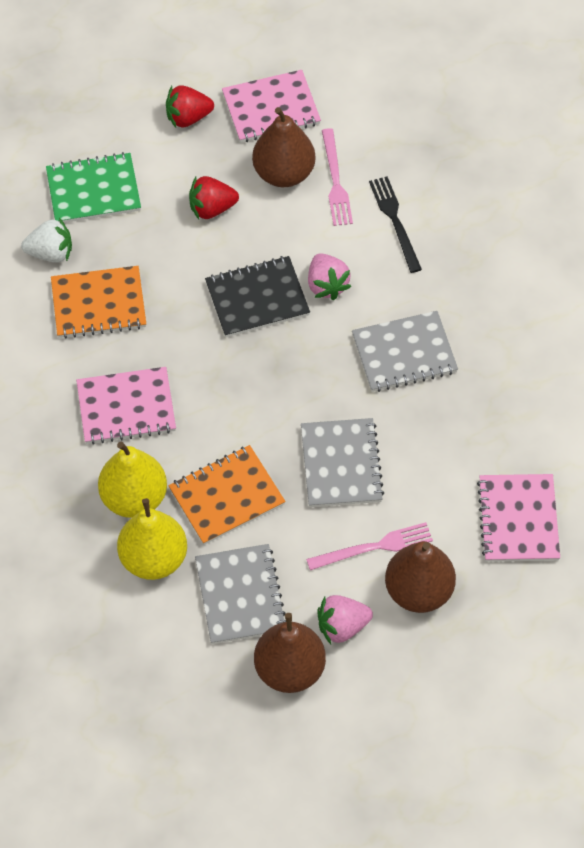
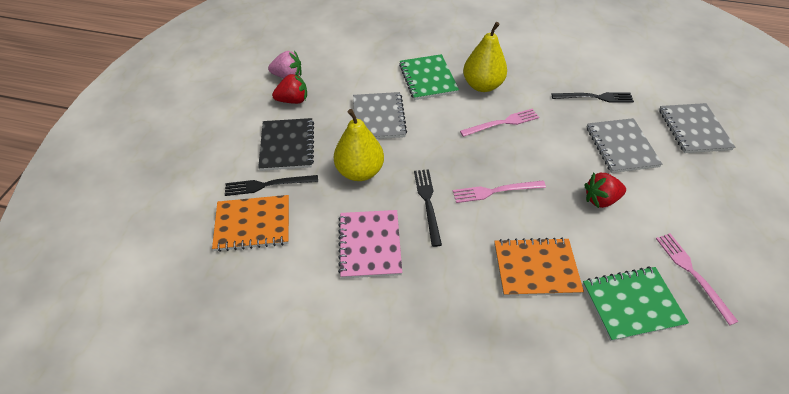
black fork: 1 -> 3
brown pear: 3 -> 0
green notebook: 1 -> 2
pink fork: 2 -> 3
pink notebook: 3 -> 1
pink strawberry: 2 -> 1
white strawberry: 1 -> 0

